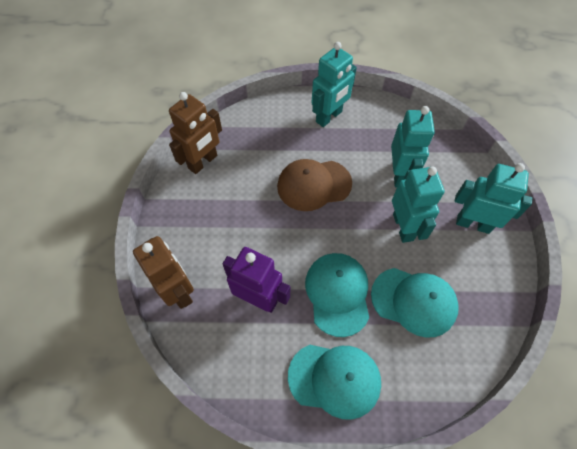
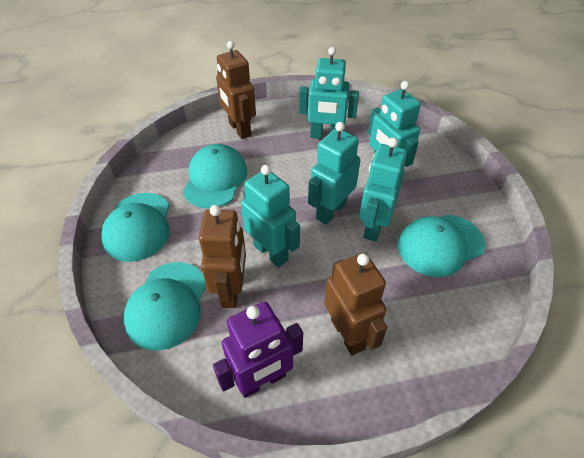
brown cap: 1 -> 0
brown robot: 2 -> 3
turquoise cap: 3 -> 4
turquoise robot: 4 -> 5

